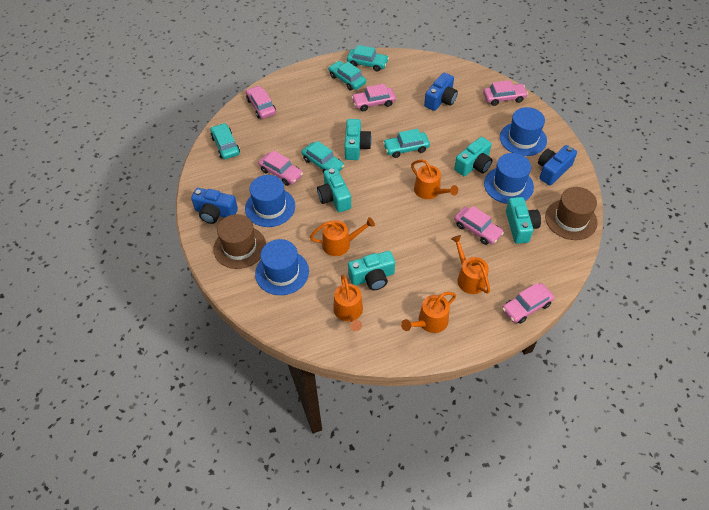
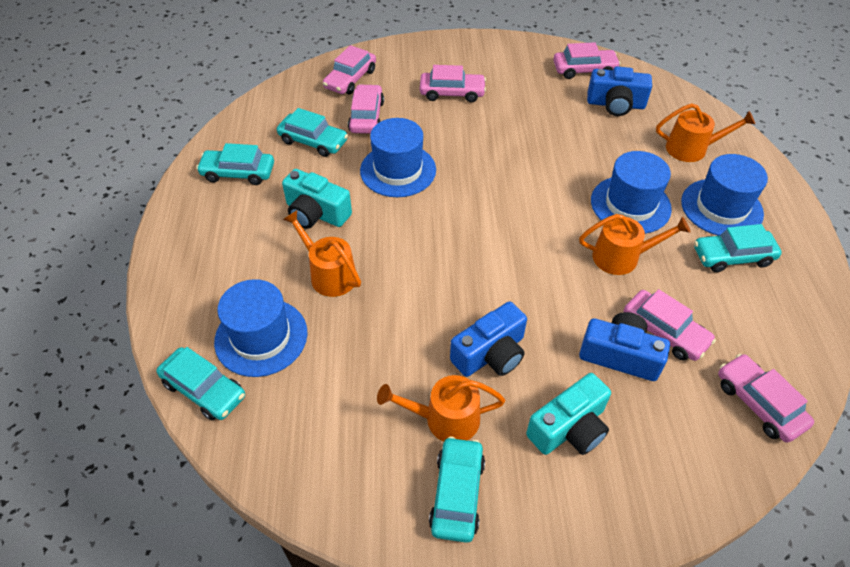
brown hat: 2 -> 0
orange watering can: 5 -> 4
turquoise camera: 5 -> 2

